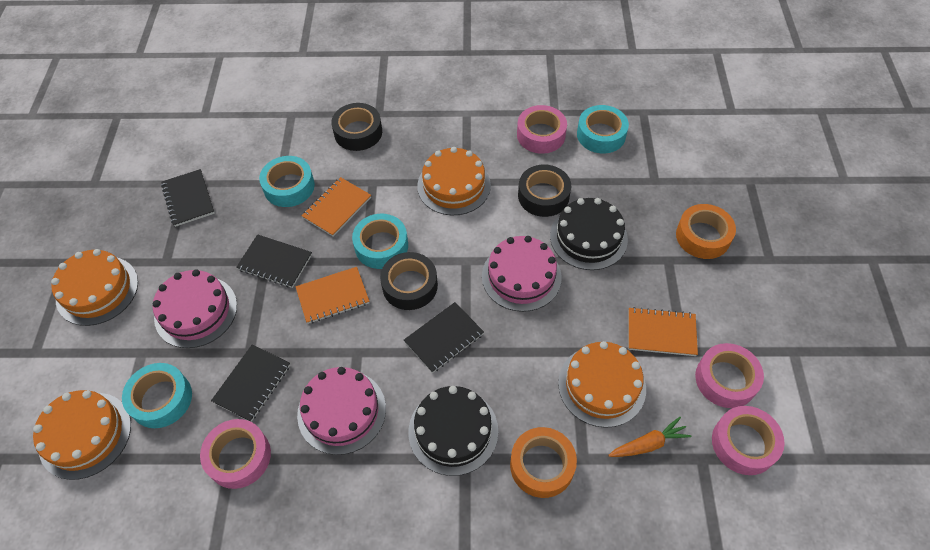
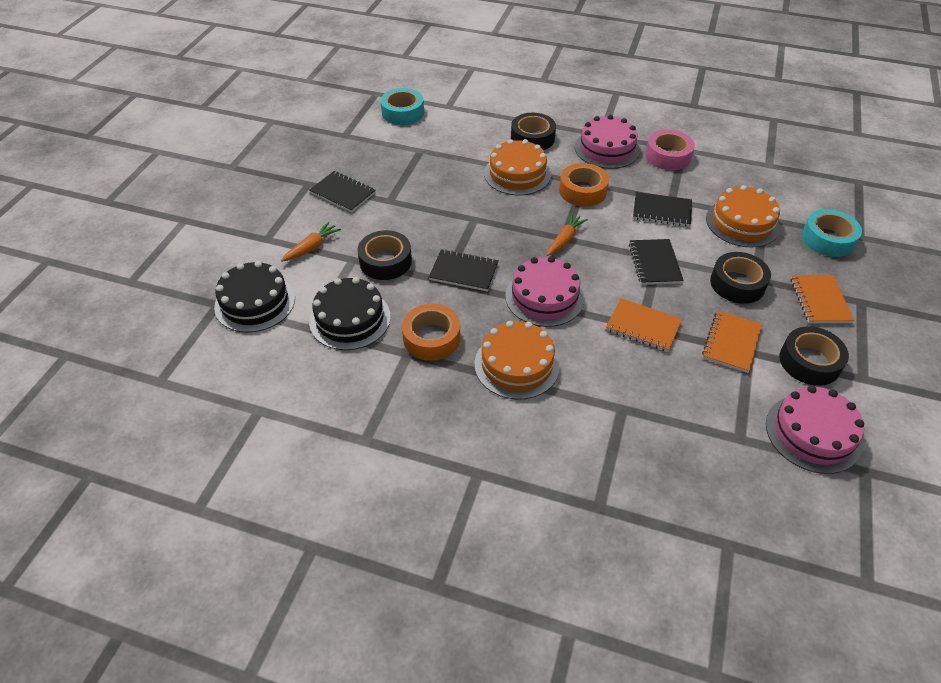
black tape: 3 -> 4
orange cake: 4 -> 3
orange carrot: 1 -> 2
pink tape: 4 -> 1
turquoise tape: 4 -> 2

